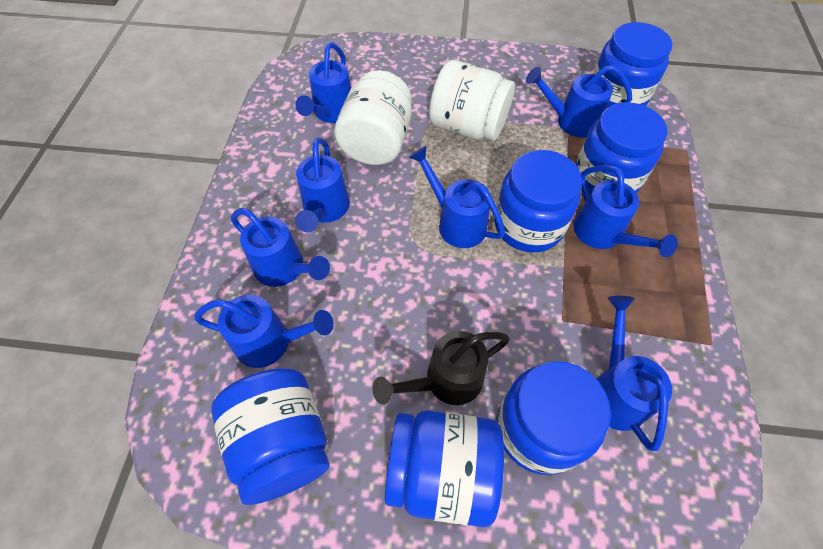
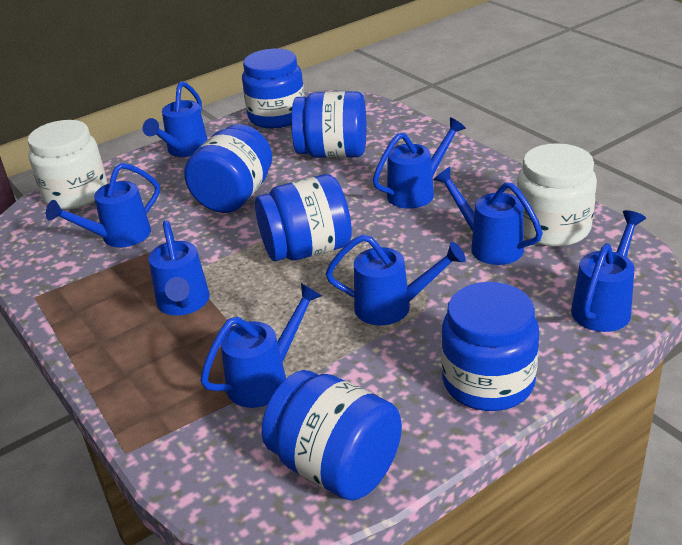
black watering can: 1 -> 0

